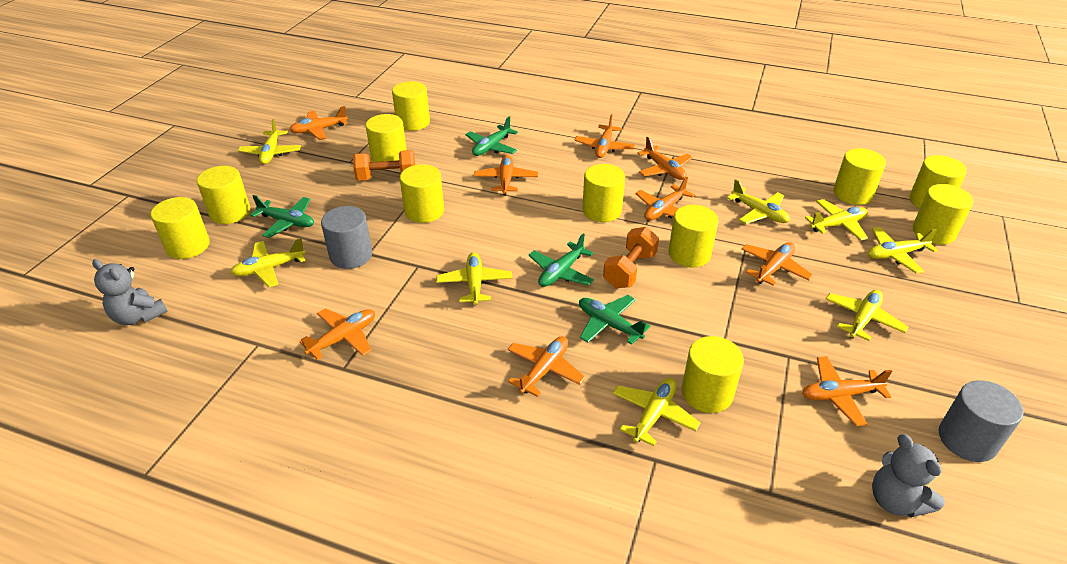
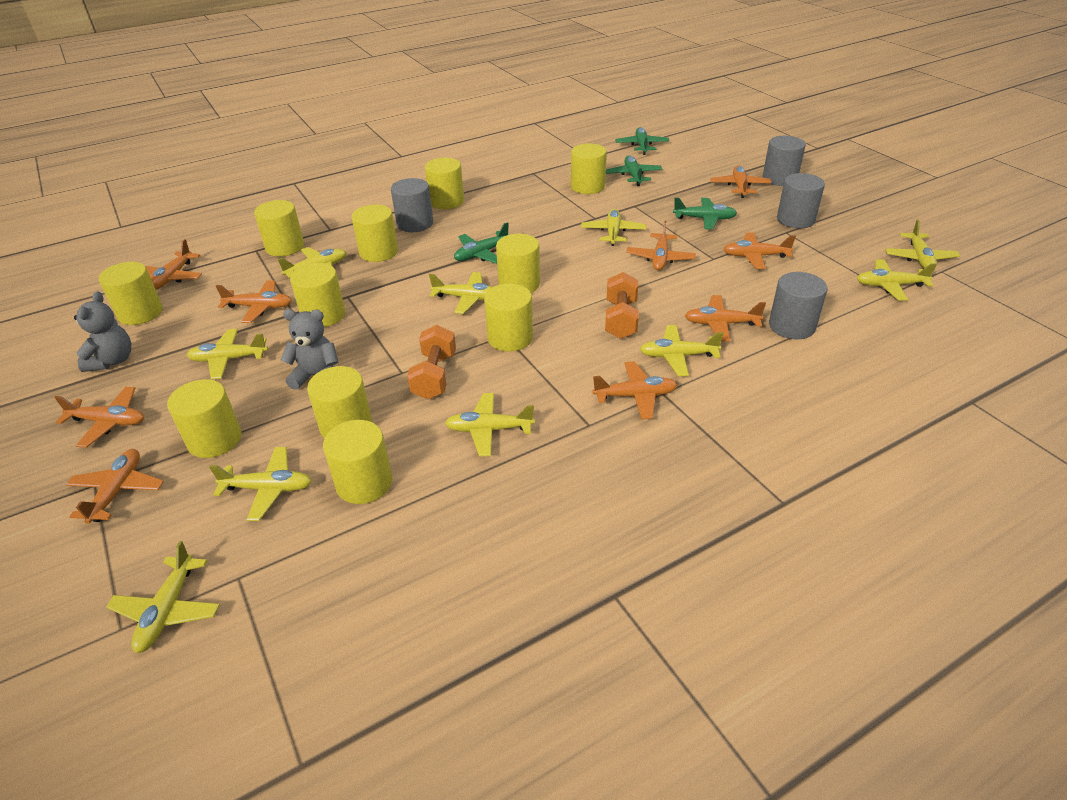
grey cylinder: 2 -> 4
yellow plane: 8 -> 10

